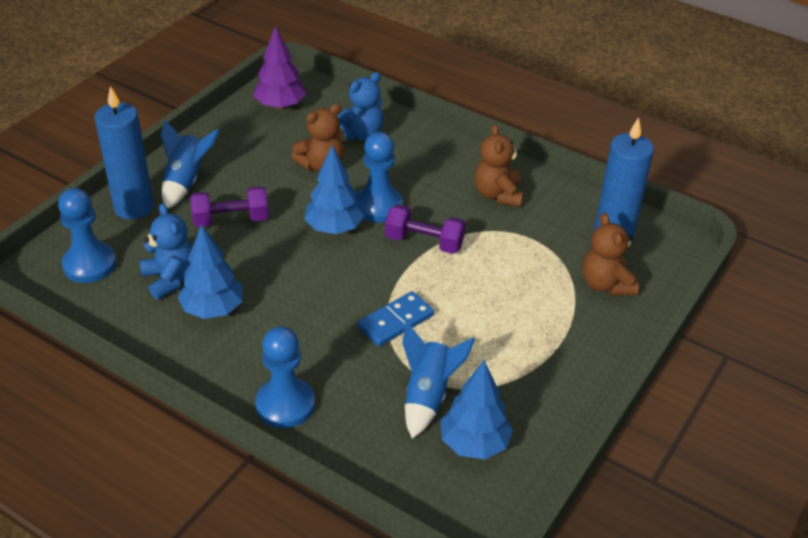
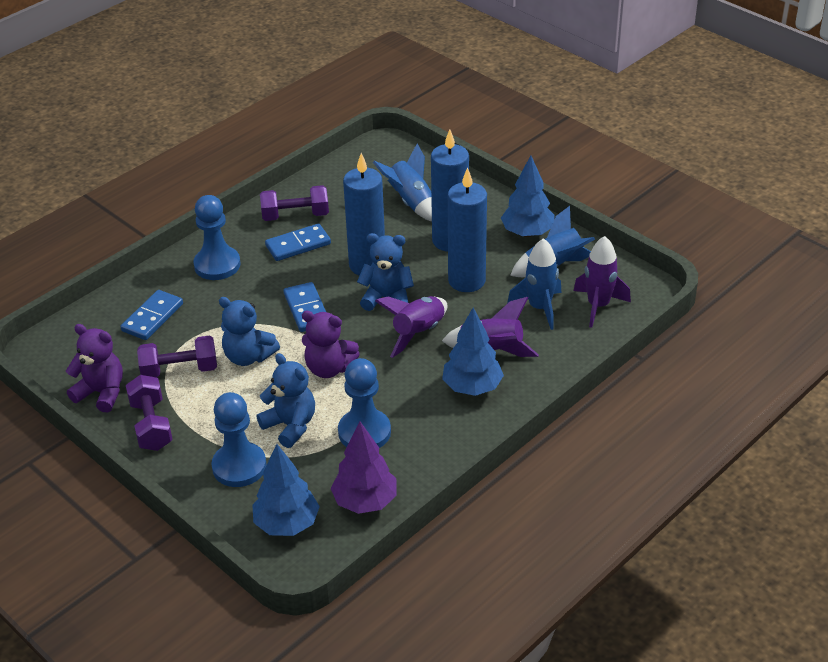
blue candle: 2 -> 3
blue domino: 1 -> 3
blue rocket: 2 -> 3
blue teddy bear: 2 -> 3
brown teddy bear: 3 -> 0
purple dumbbell: 2 -> 3
purple rocket: 0 -> 3
purple teddy bear: 0 -> 2

